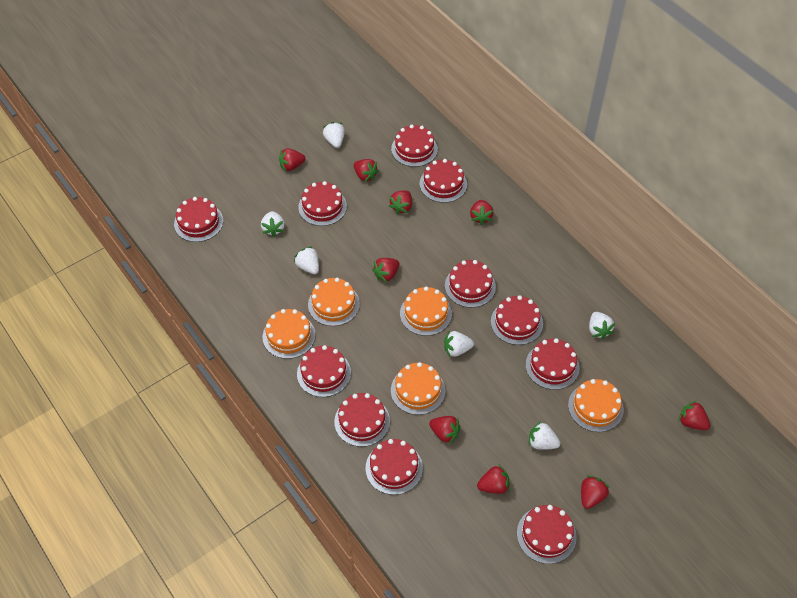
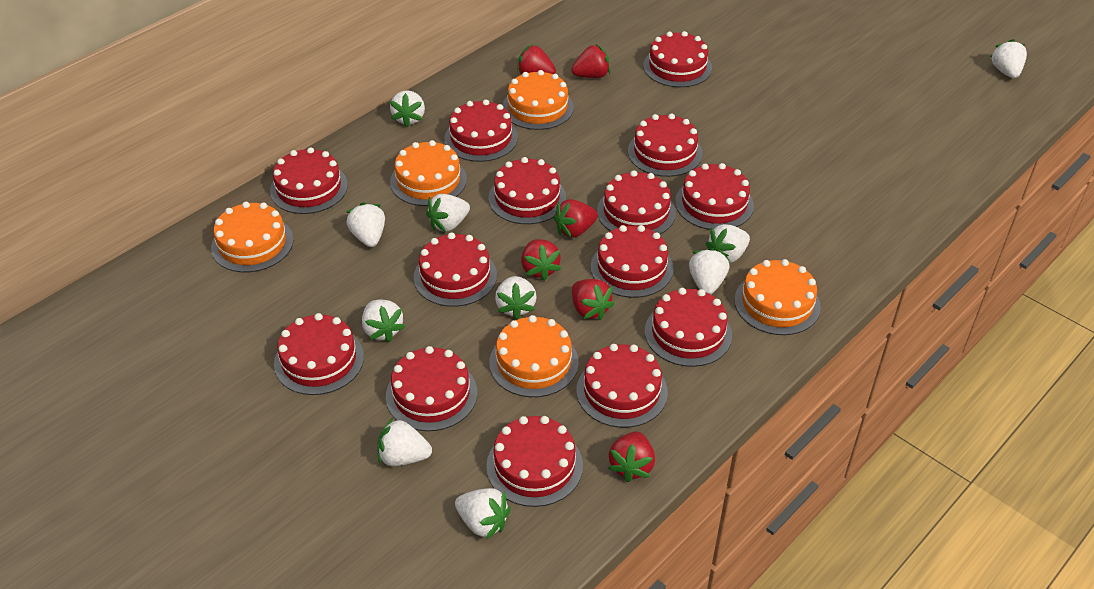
red cake: 11 -> 14
red strawberry: 9 -> 6
white strawberry: 6 -> 10

